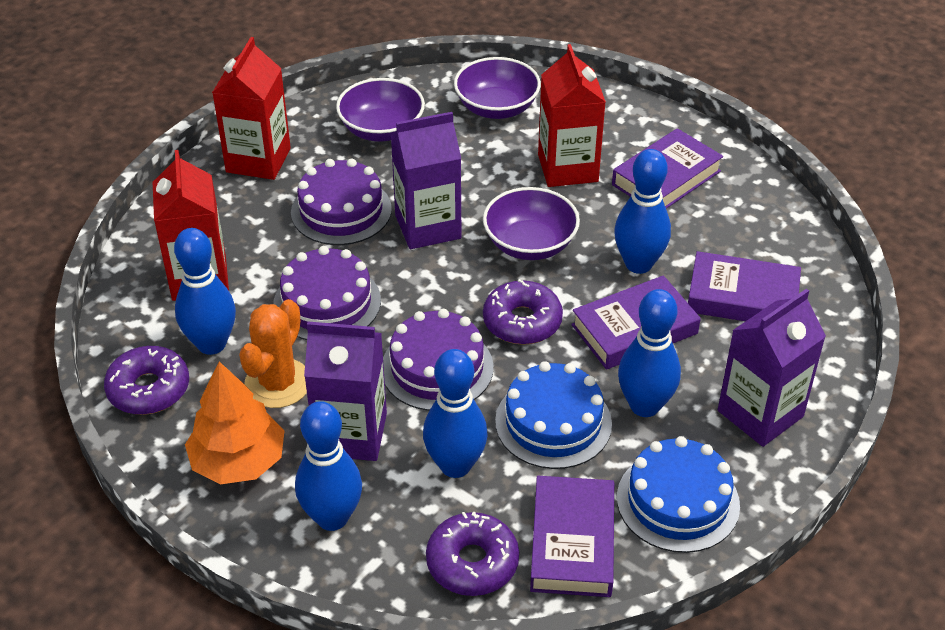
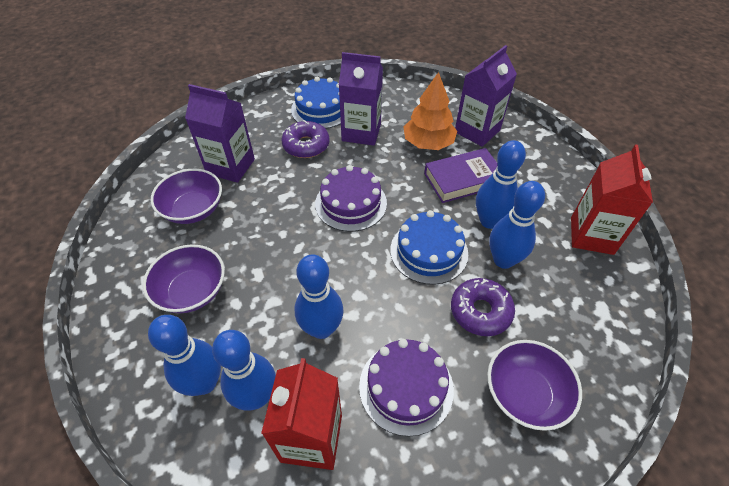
orange cactus: 1 -> 0
purple book: 4 -> 1
purple cake: 3 -> 2
purple donut: 3 -> 2
red carton: 3 -> 2

